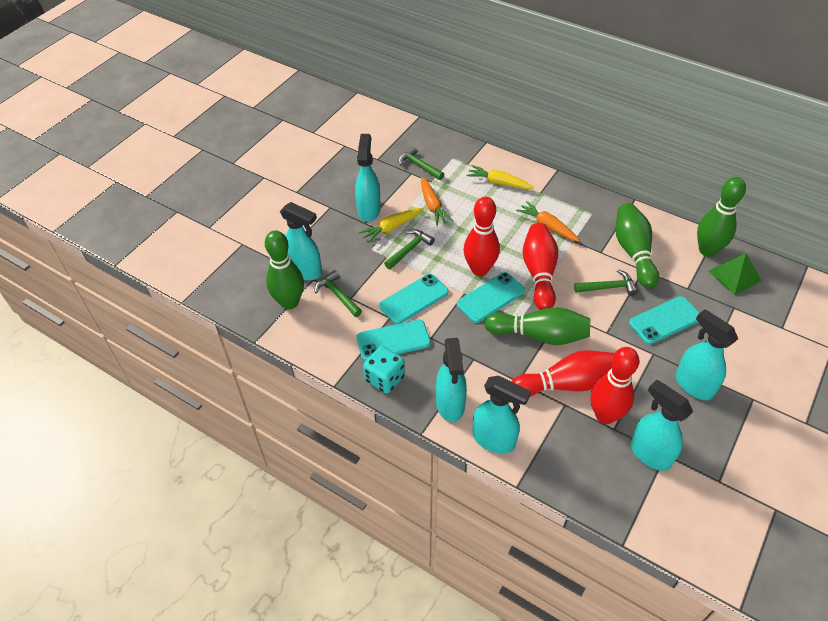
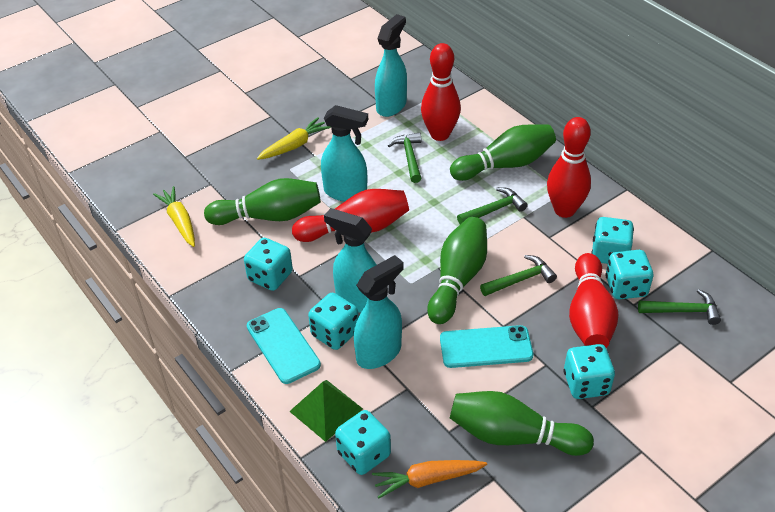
orange carrot: 2 -> 1
turquoise dice: 1 -> 6
turquoise phone: 4 -> 2
turquoise spray bottle: 6 -> 4

